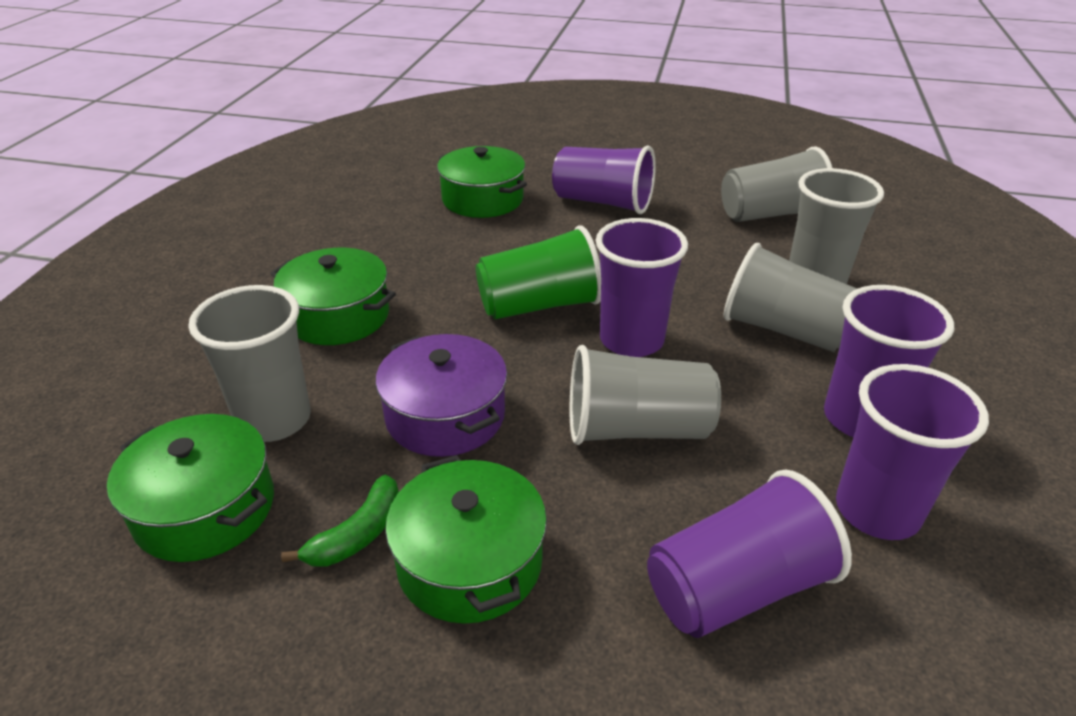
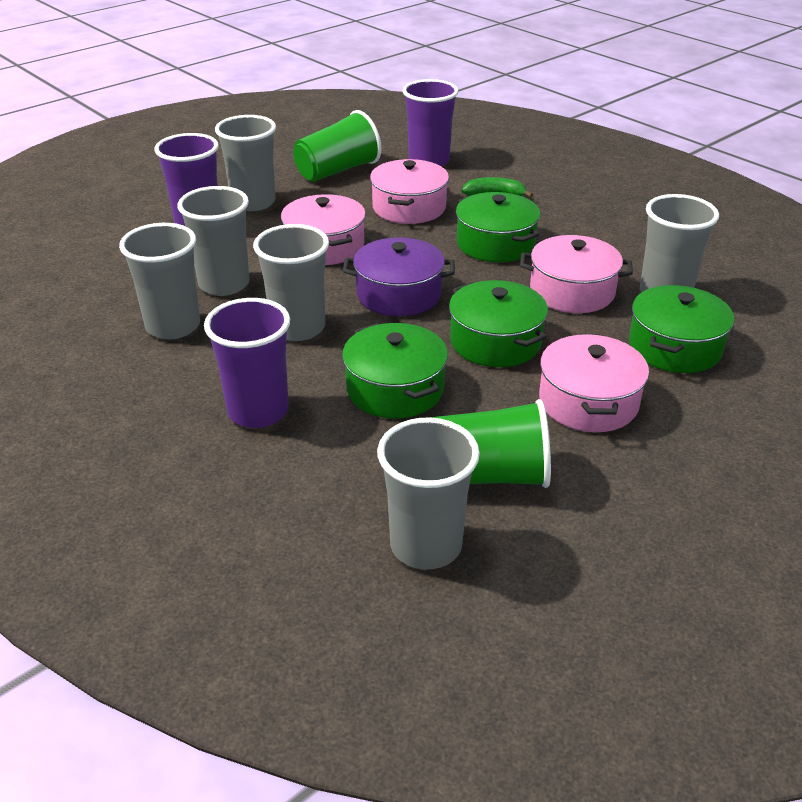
green cup: 1 -> 2
grey cup: 5 -> 6
pink pot: 0 -> 4
purple cup: 5 -> 3

